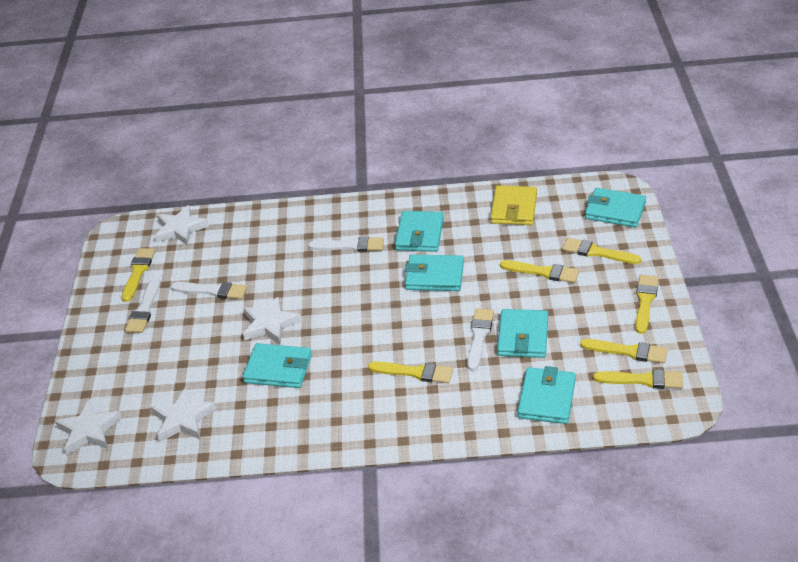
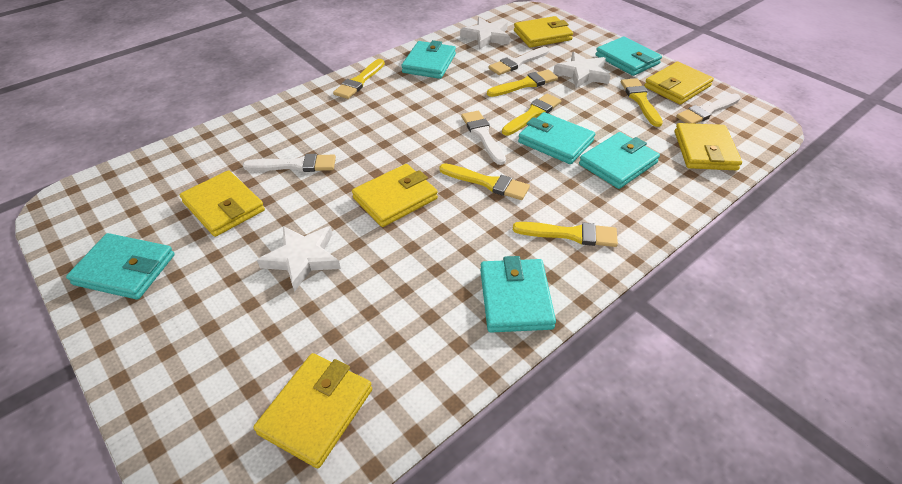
white star: 4 -> 3
yellow brush: 7 -> 6
yellow wallet: 1 -> 6

